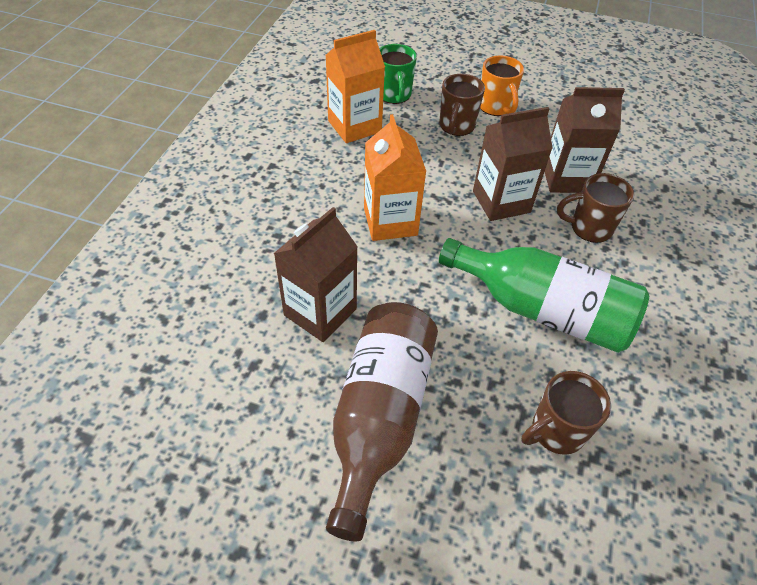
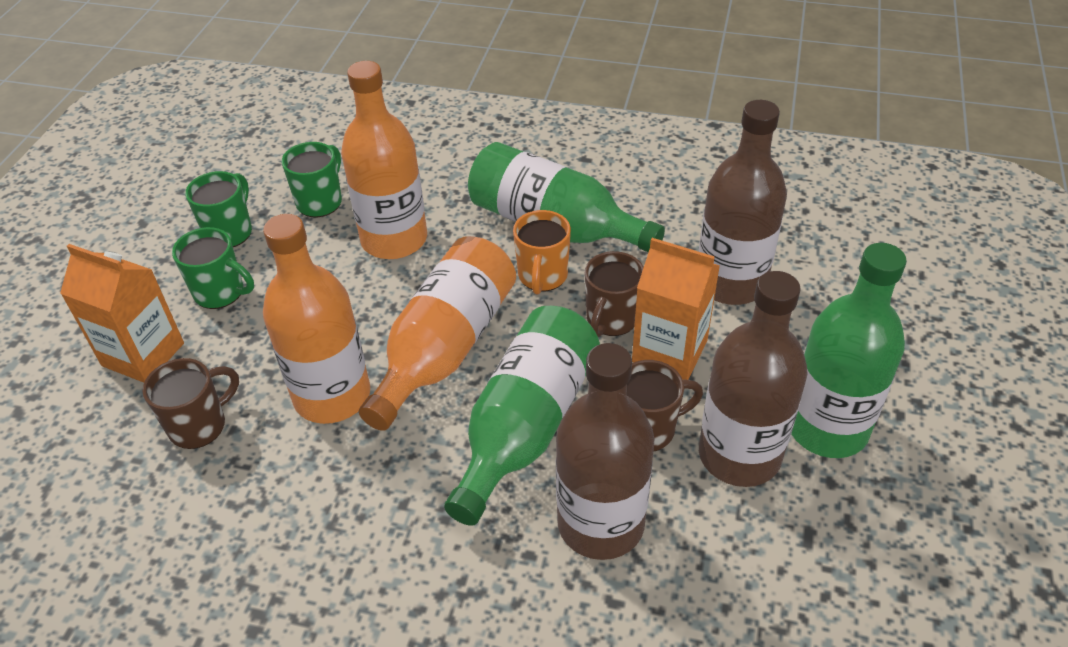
brown bottle: 1 -> 3
brown carton: 3 -> 0
green bottle: 1 -> 3
green mug: 1 -> 3
orange bottle: 0 -> 3

